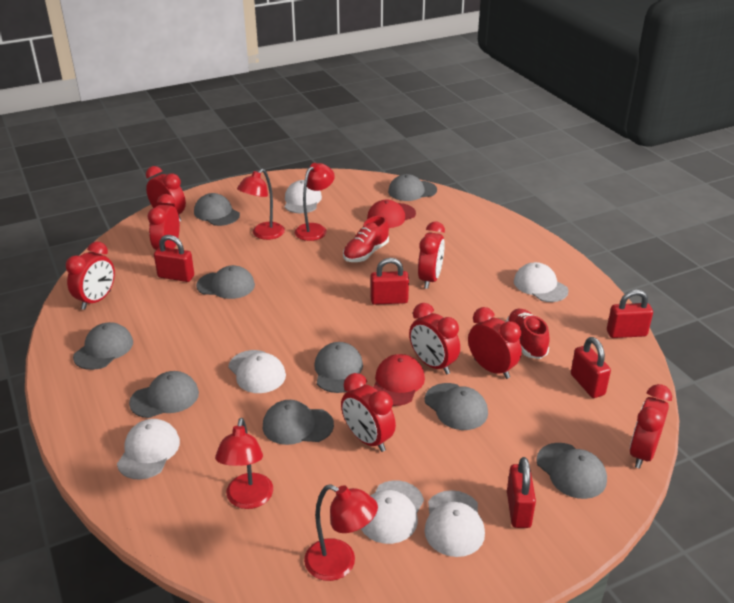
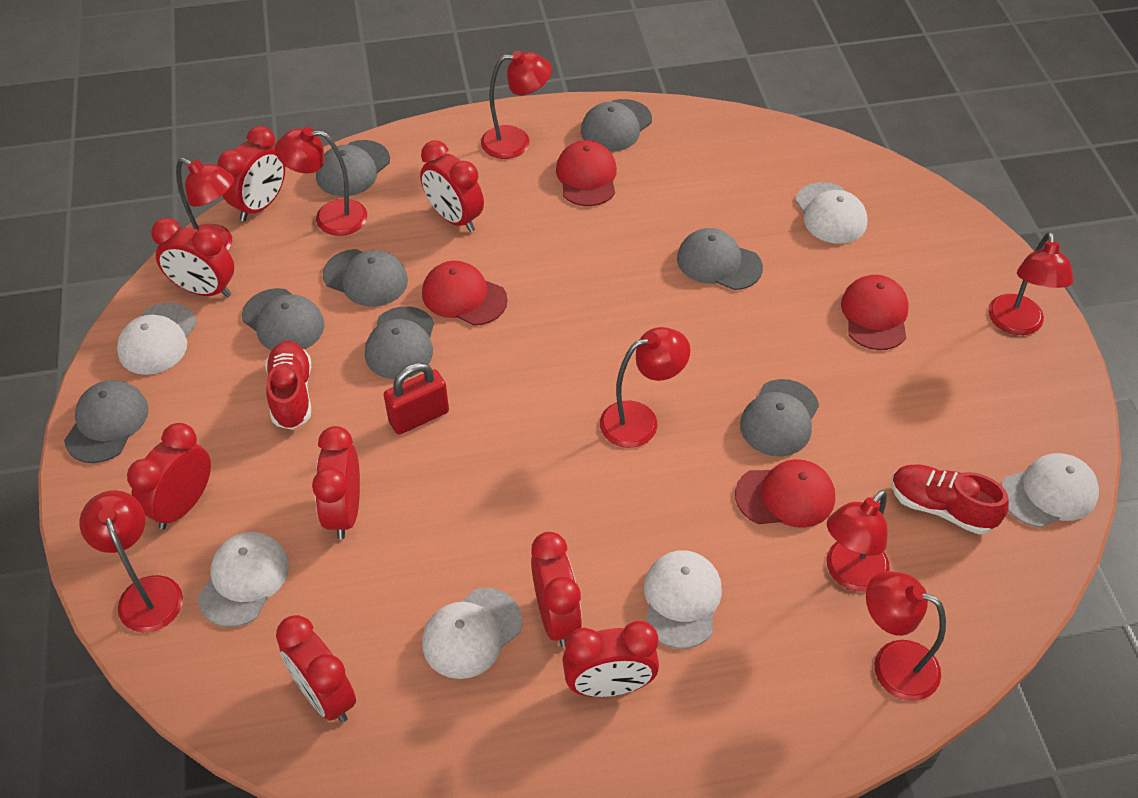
grey cap: 9 -> 8
red cap: 2 -> 4
red lamp: 4 -> 8
red padlock: 5 -> 1

